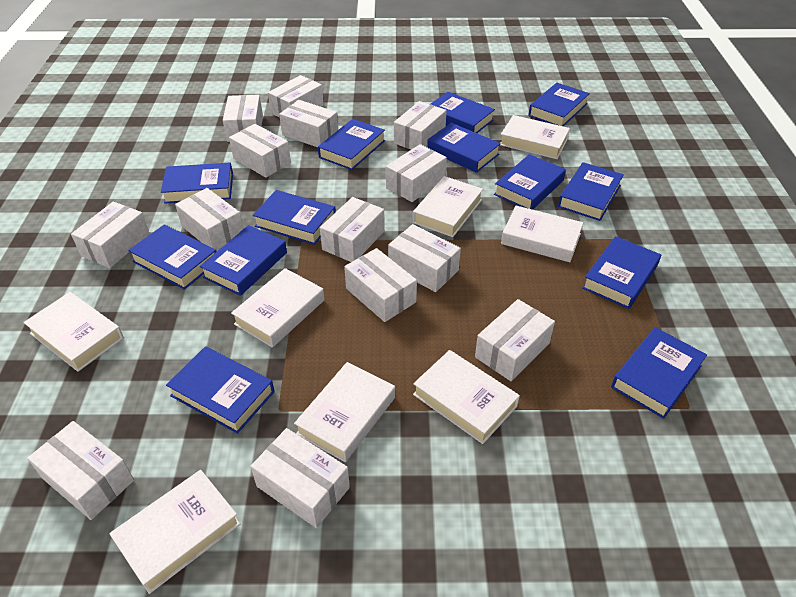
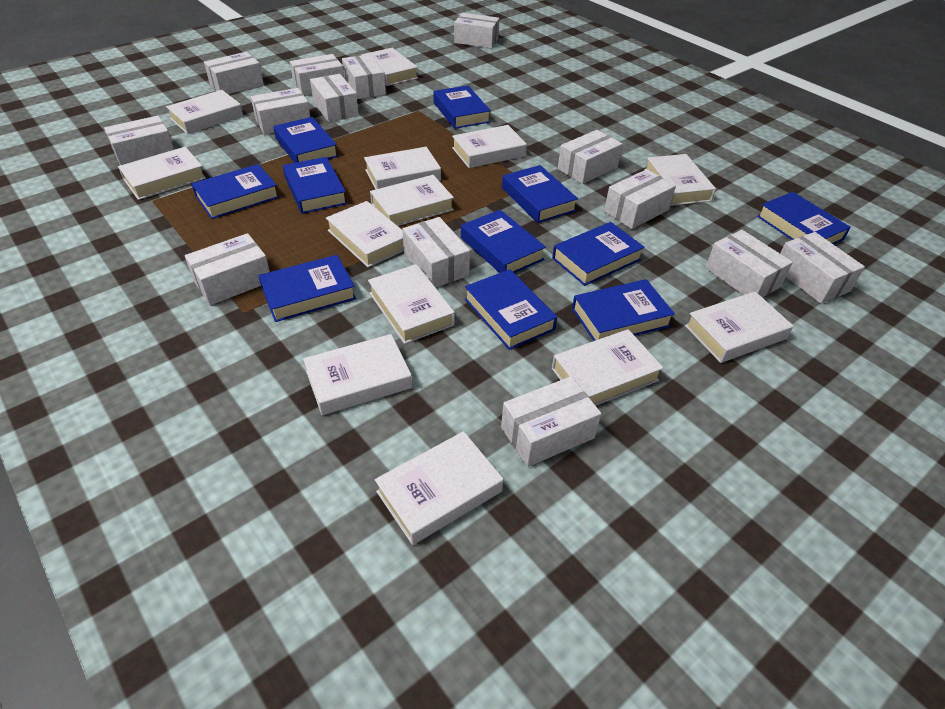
blue book: 13 -> 11
white book: 8 -> 13

